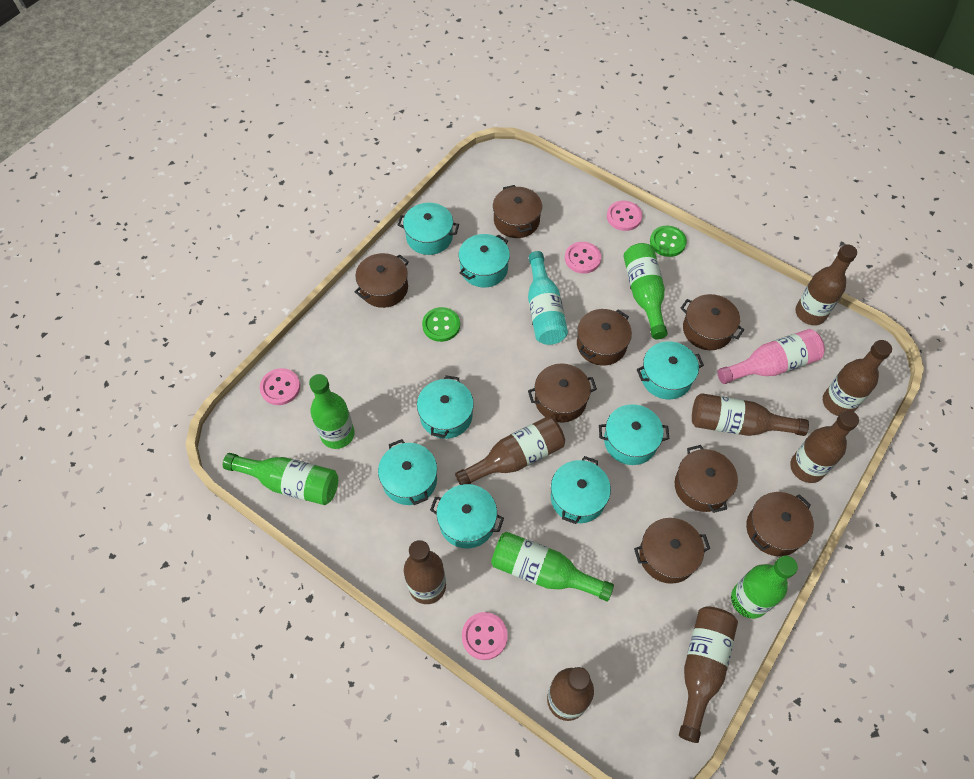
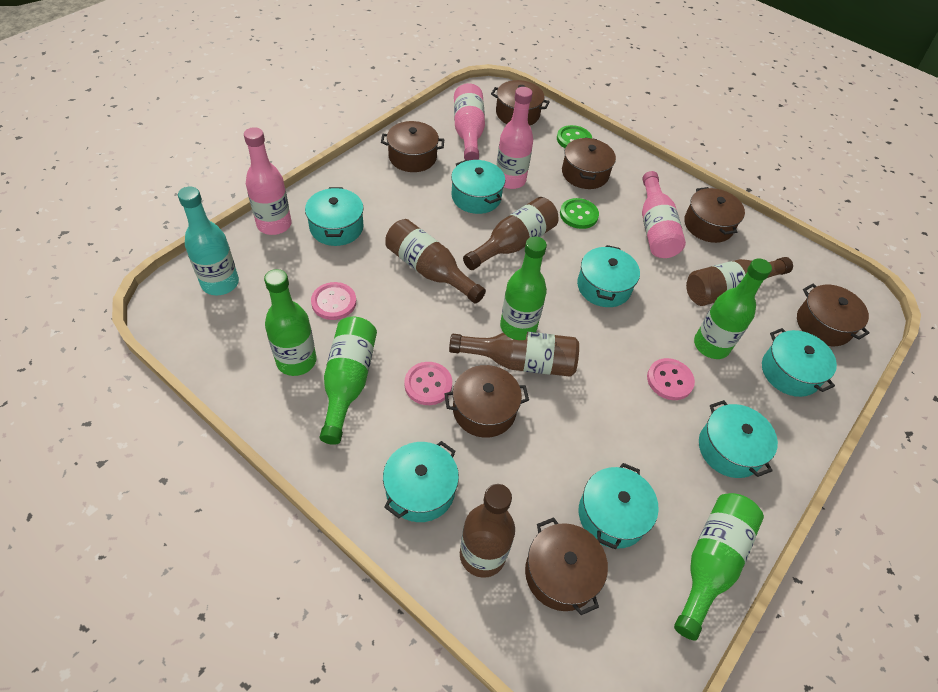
brown bottle: 8 -> 5
brown pot: 8 -> 7
pink bottle: 1 -> 4
pink button: 4 -> 3
turquoise pot: 8 -> 7

